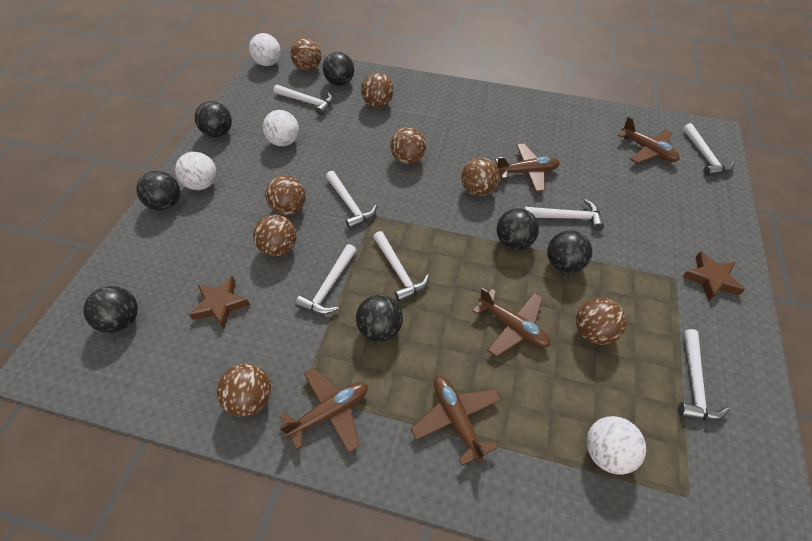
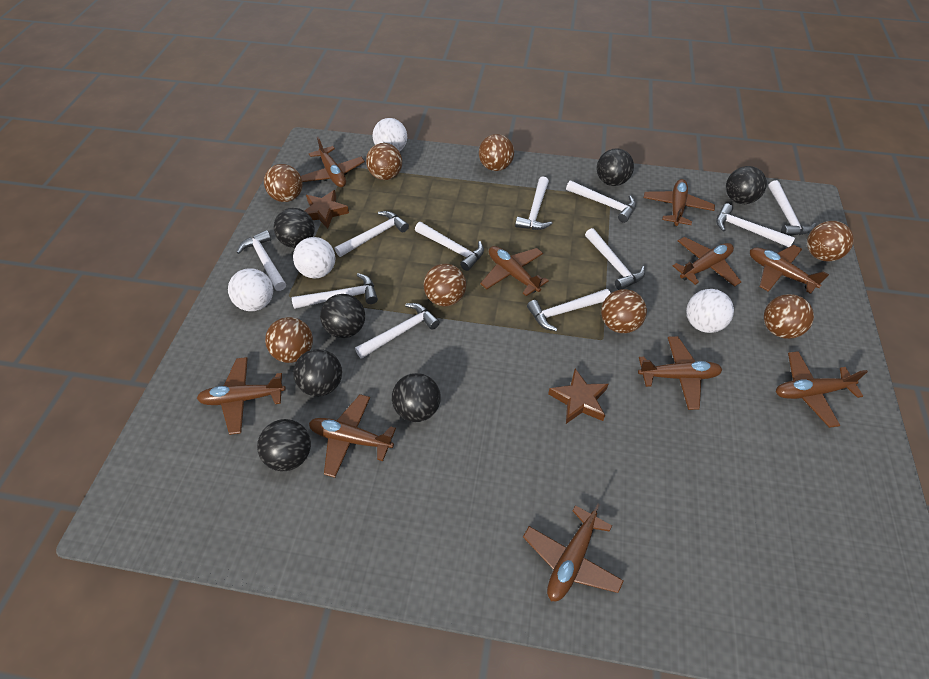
brown plane: 5 -> 10
white hammer: 7 -> 11

